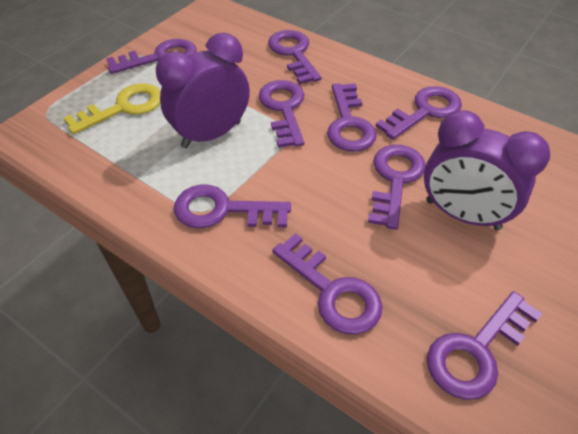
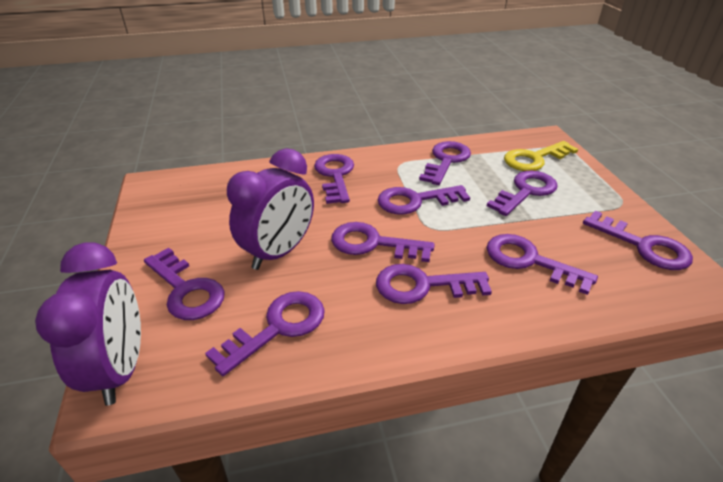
purple key: 9 -> 10

